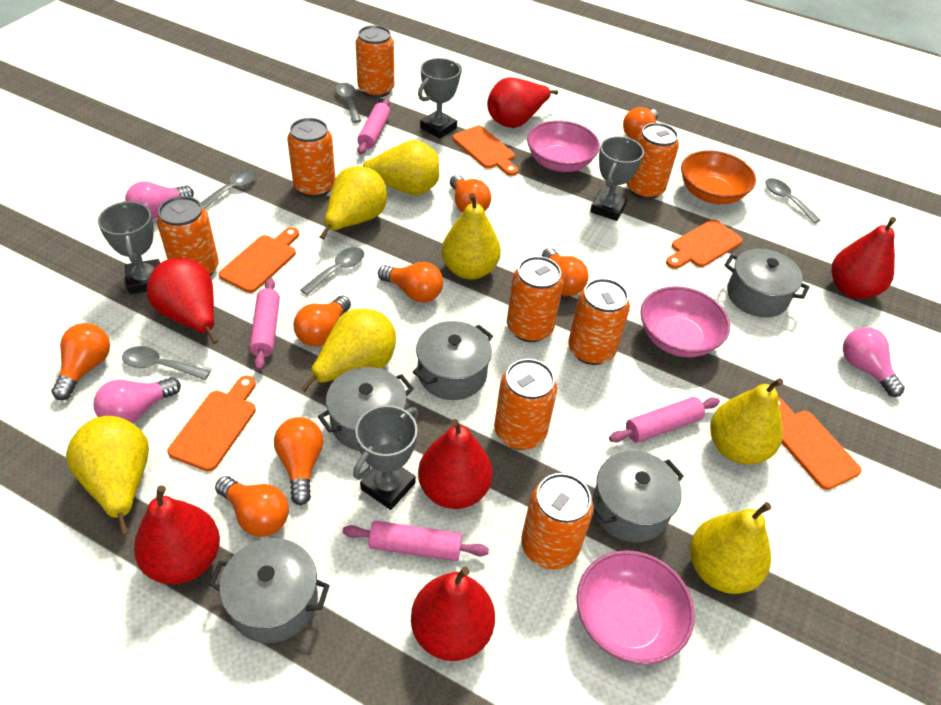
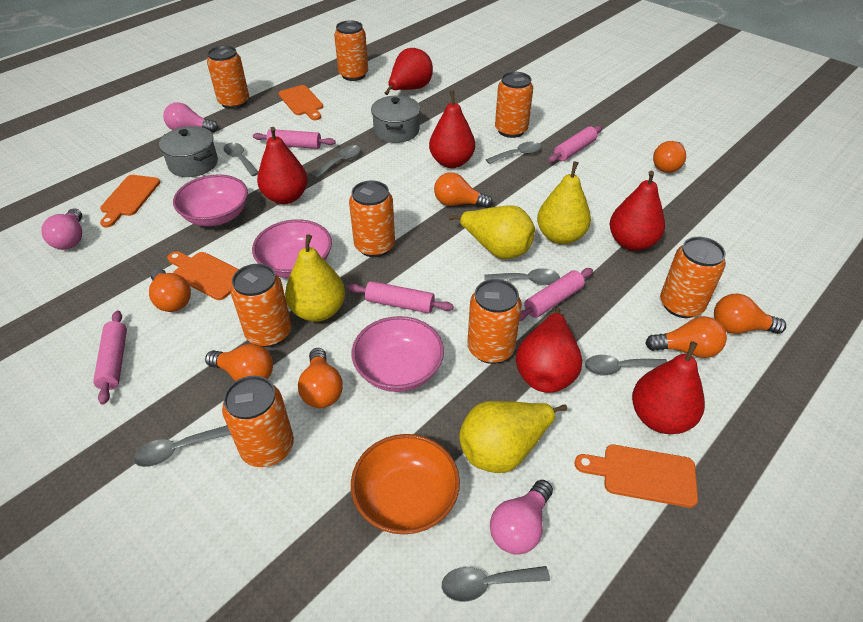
grey pot: 5 -> 2
grey spoon: 5 -> 7
grey trophy: 4 -> 0
orange cutting board: 5 -> 4
orange light bulb: 8 -> 7
pink rolling pin: 4 -> 5
yellow pear: 7 -> 4

